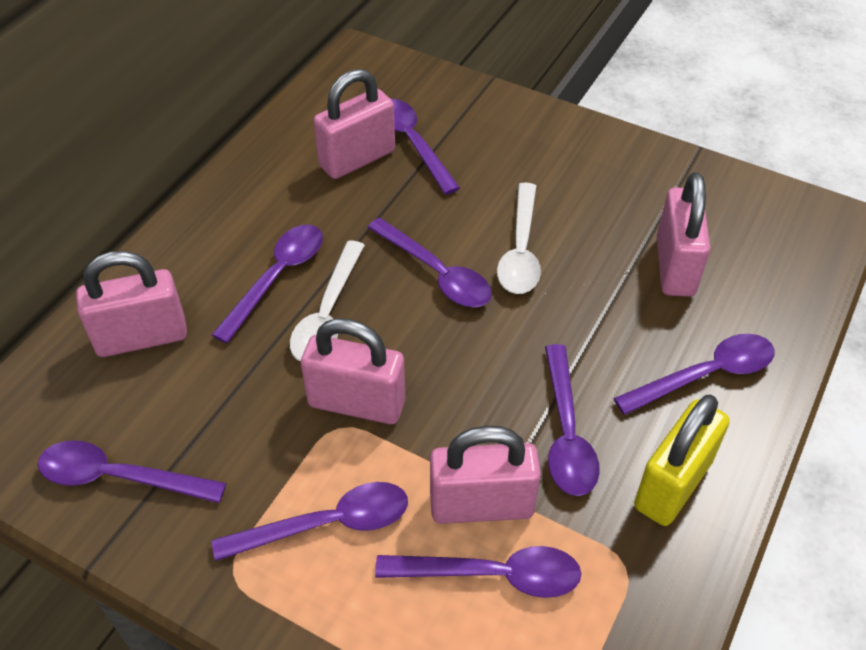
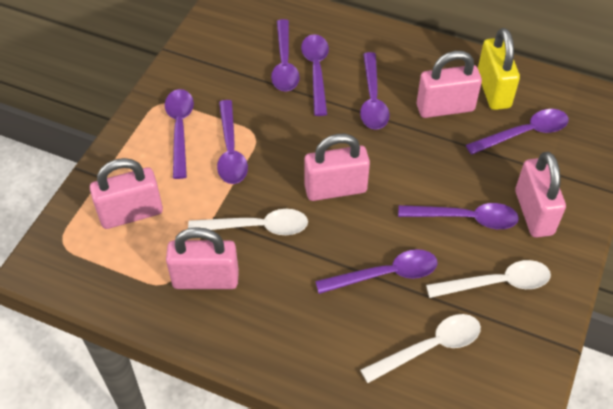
white spoon: 2 -> 3

